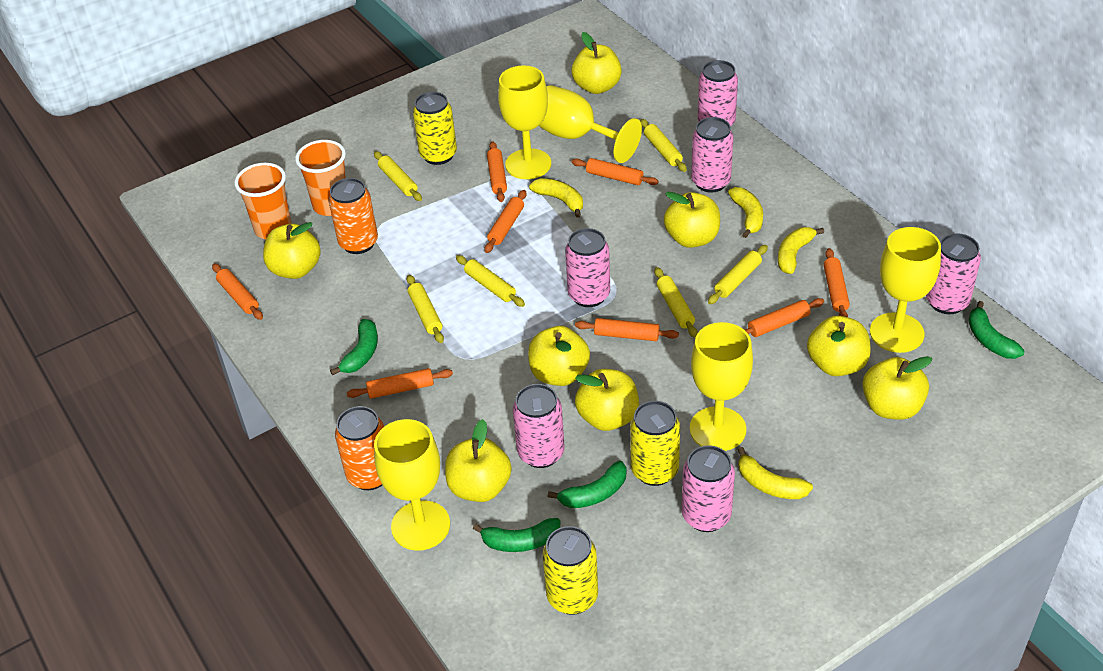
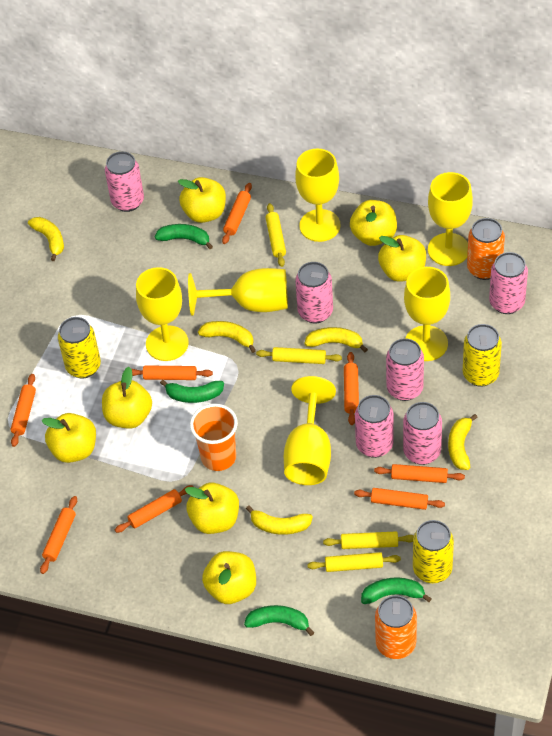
orange cup: 2 -> 1
yellow apple: 8 -> 7
yellow banana: 4 -> 5
yellow goblet: 5 -> 6
yellow rolling pin: 6 -> 4

